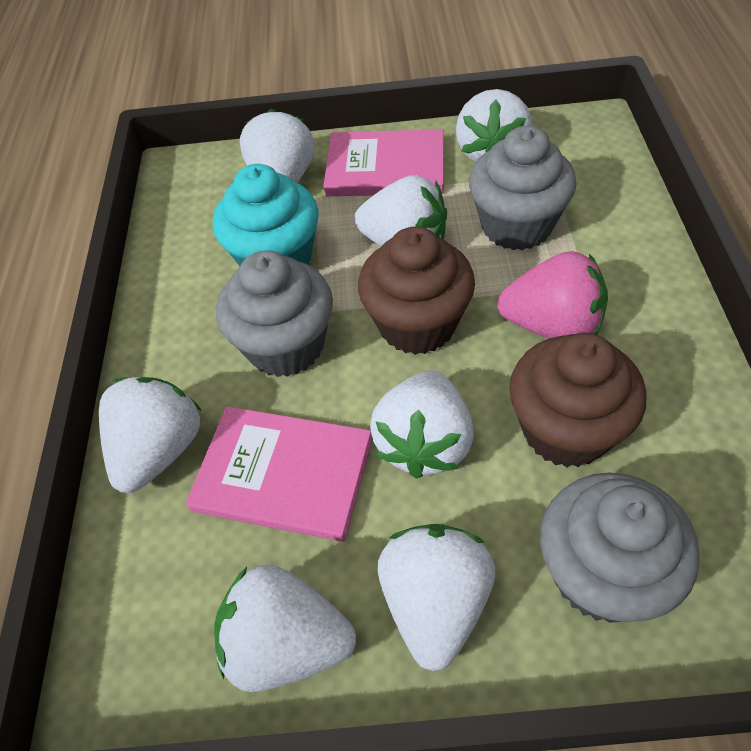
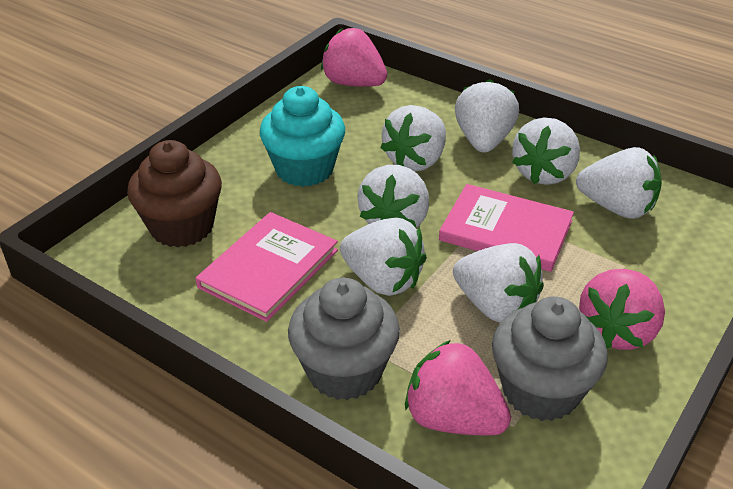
brown cupcake: 2 -> 1
grey cupcake: 3 -> 2
pink strawberry: 1 -> 3

